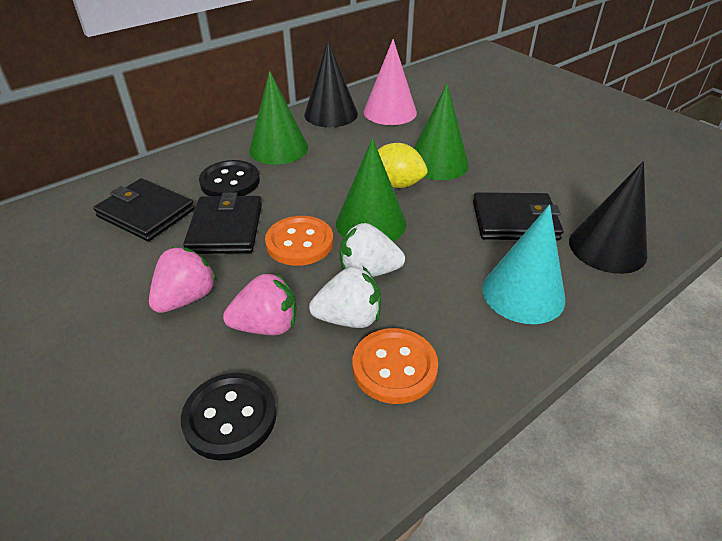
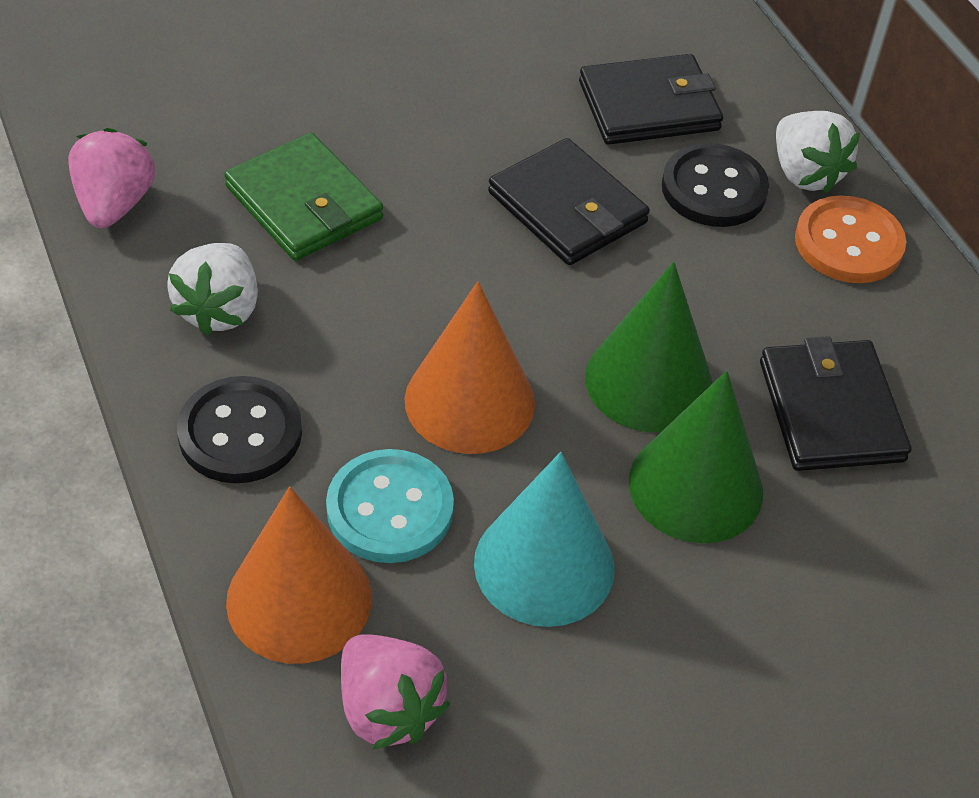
black cone: 2 -> 0
green cone: 3 -> 2
green wallet: 0 -> 1
orange button: 2 -> 1
orange cone: 0 -> 2
pink cone: 1 -> 0
turquoise button: 0 -> 1
yellow lemon: 1 -> 0

